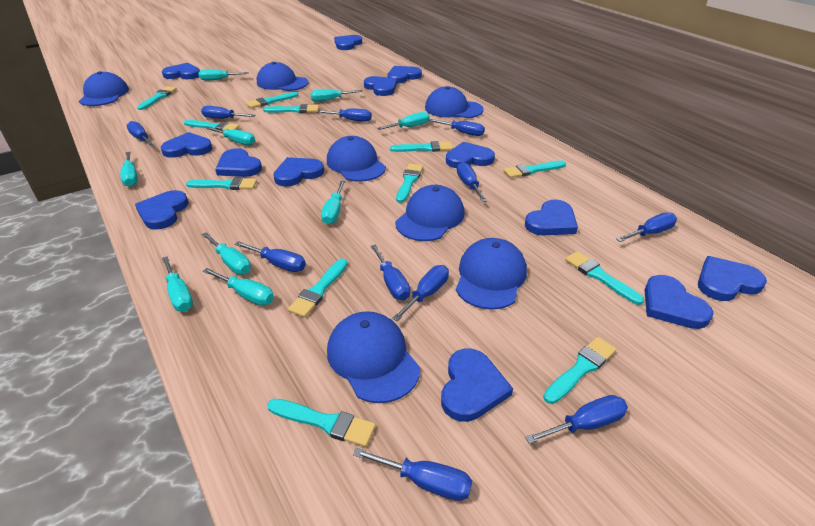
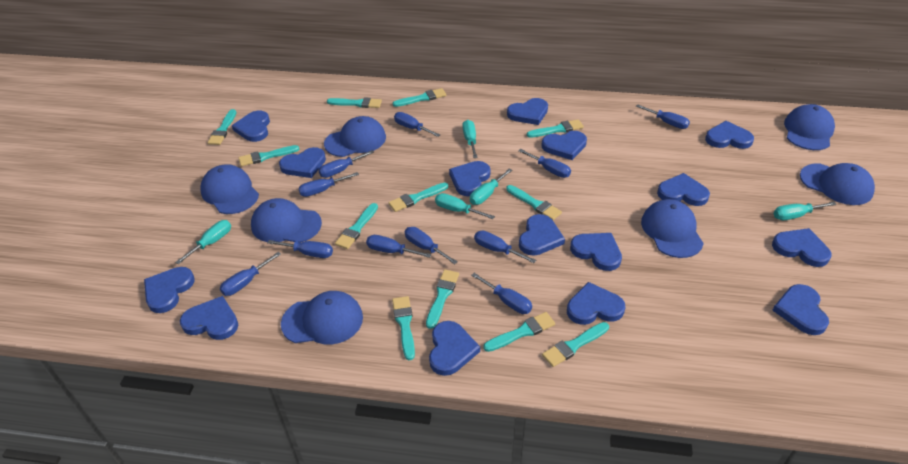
blue heart: 13 -> 15
turquoise screwdriver: 9 -> 5

